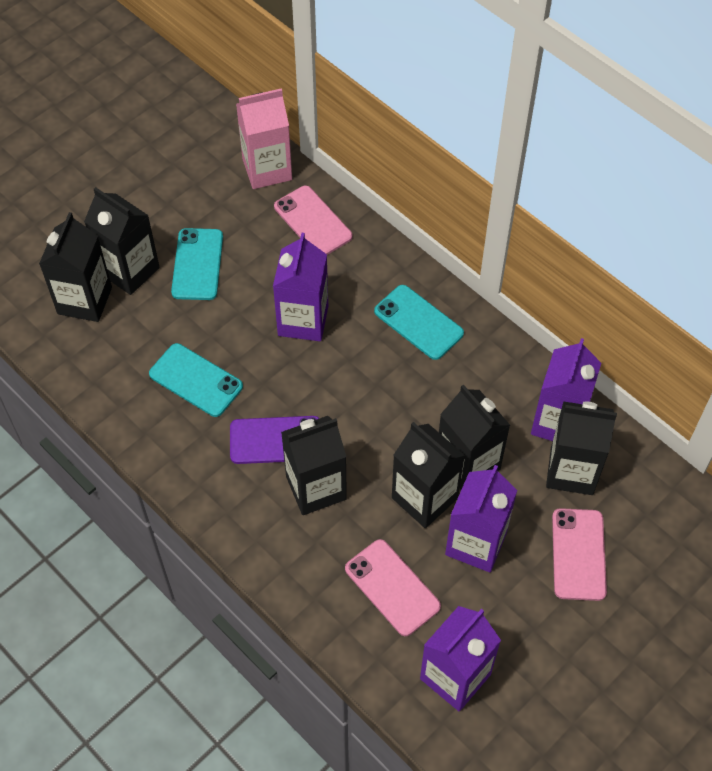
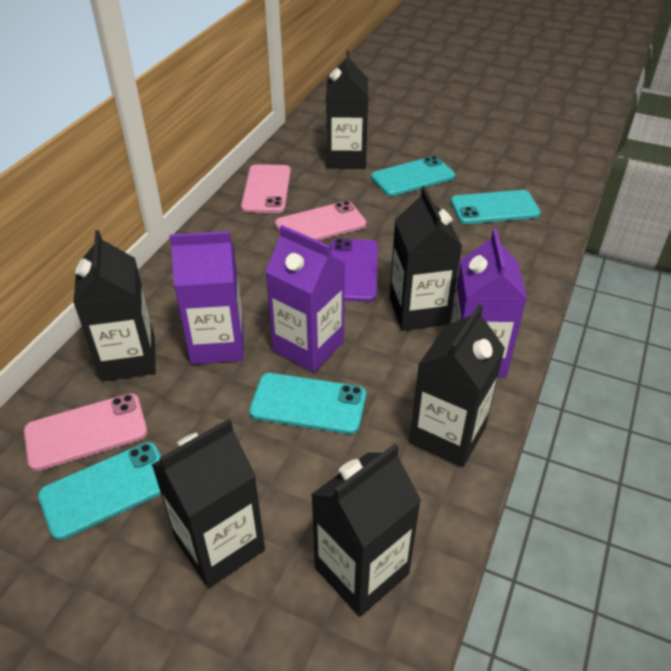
pink carton: 1 -> 0
purple carton: 4 -> 3
turquoise phone: 3 -> 4

